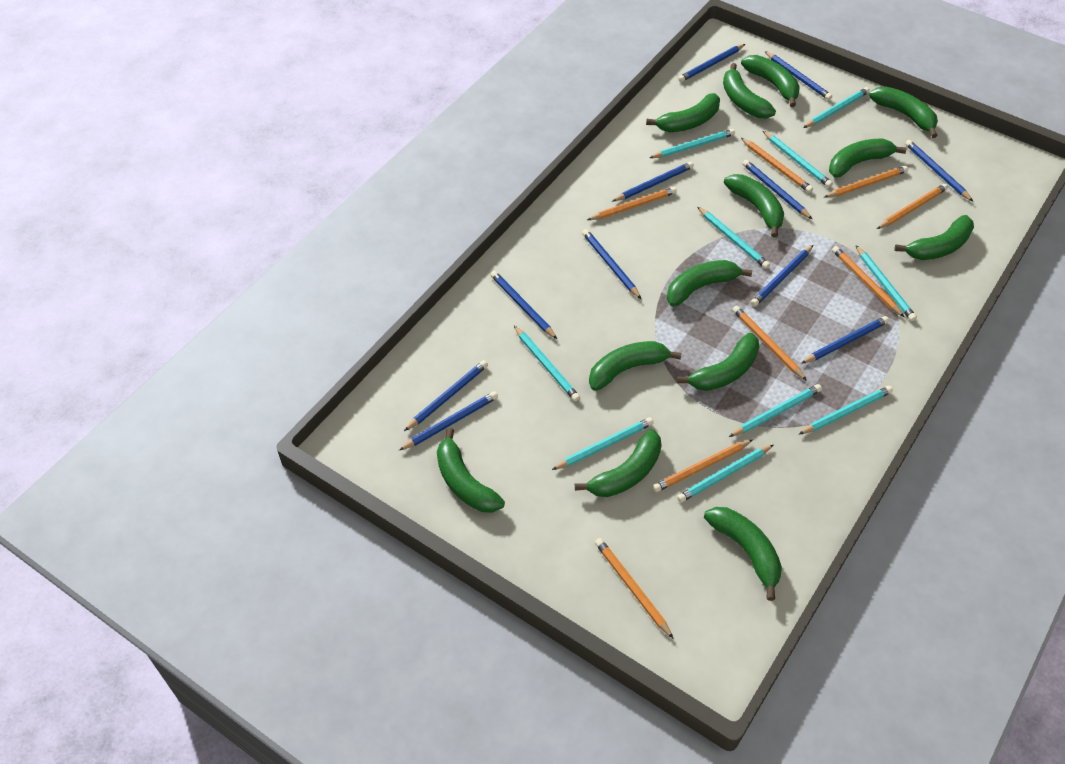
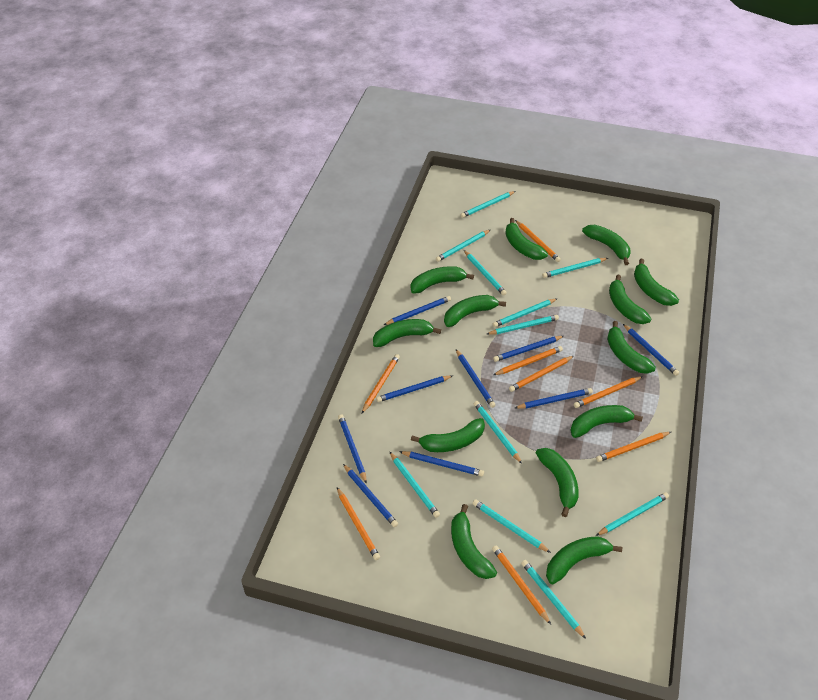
blue pencil: 11 -> 9
turquoise pencil: 10 -> 11

